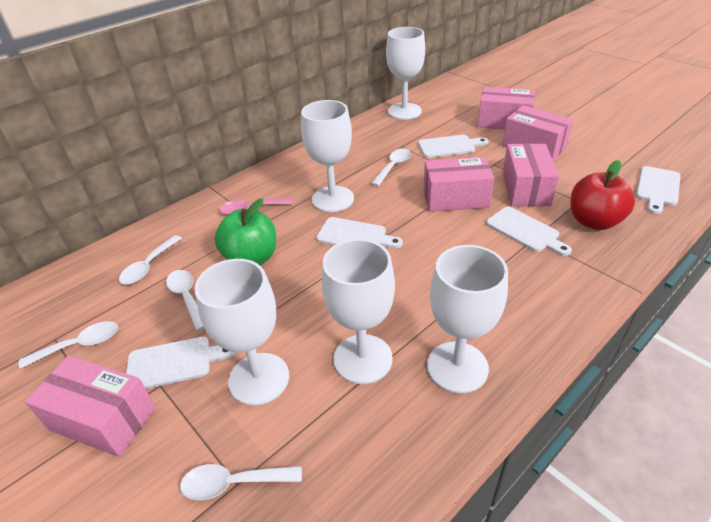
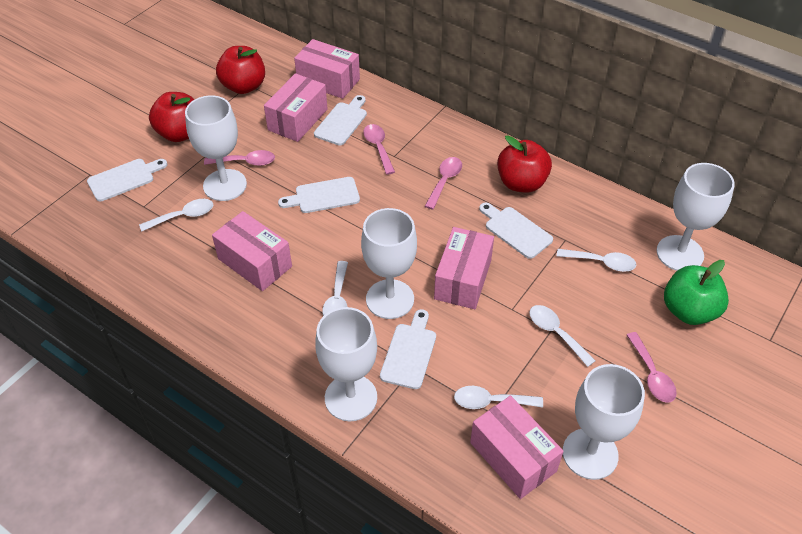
pink spoon: 1 -> 4
red apple: 1 -> 3

